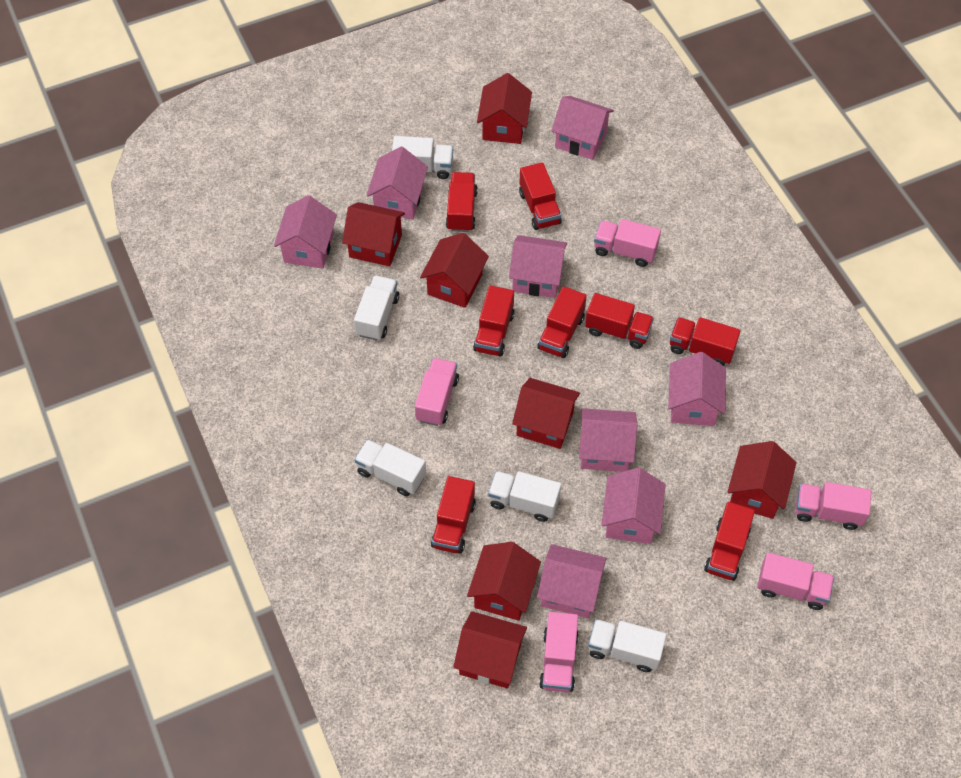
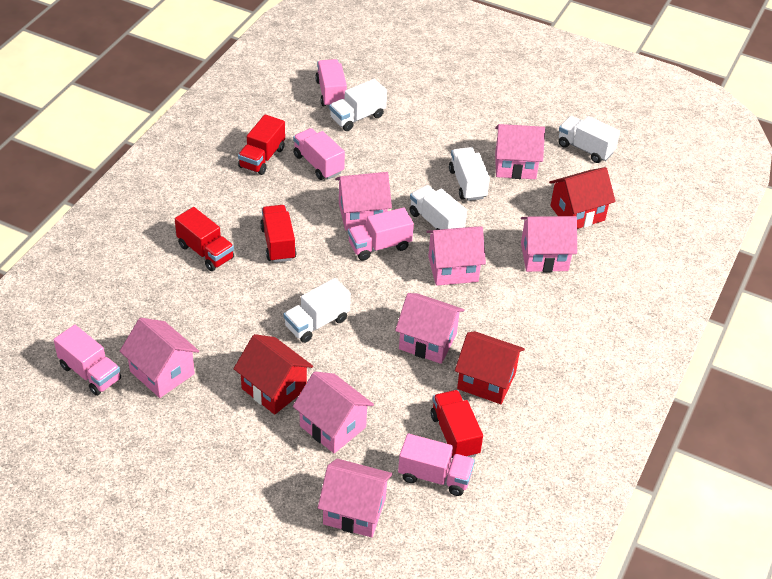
red house: 7 -> 3
red truck: 8 -> 4

